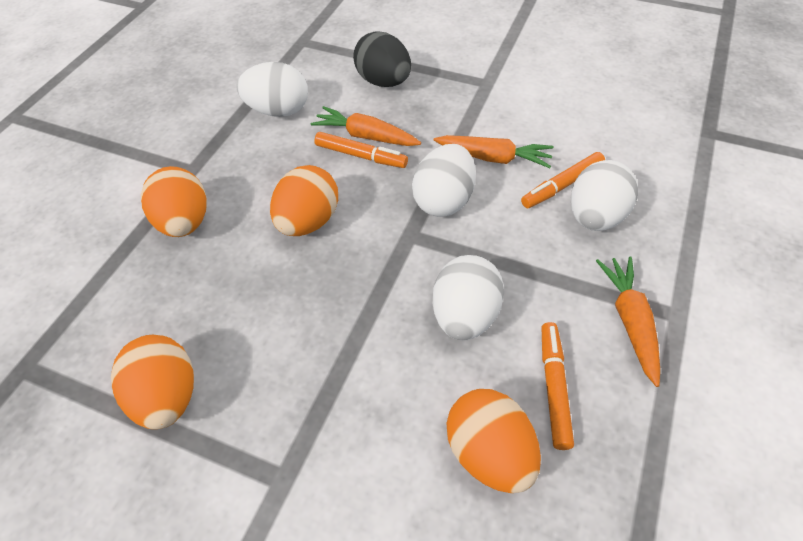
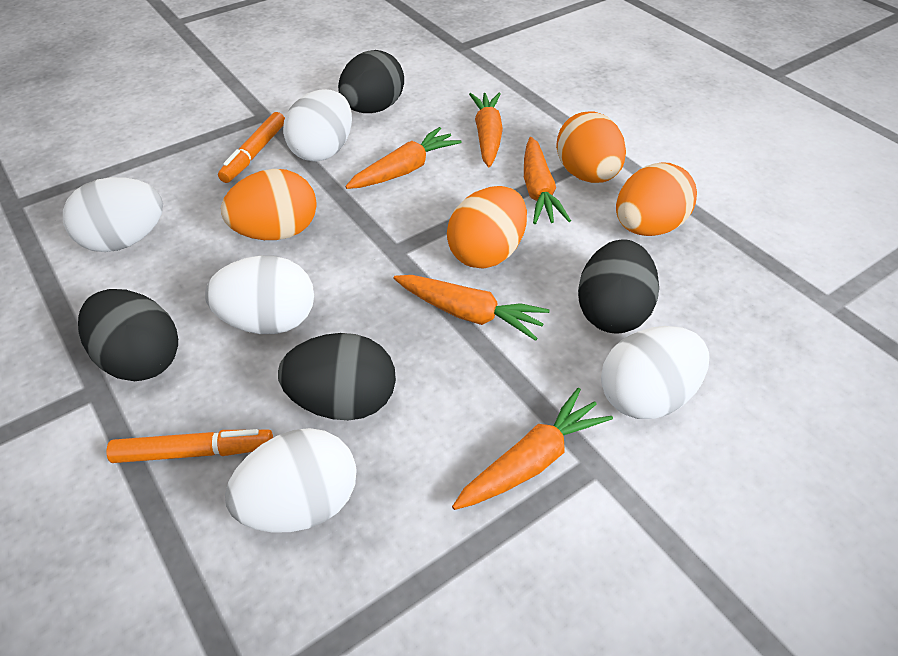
black egg: 1 -> 4
orange carrot: 3 -> 5
orange marker: 3 -> 2
white egg: 4 -> 5

